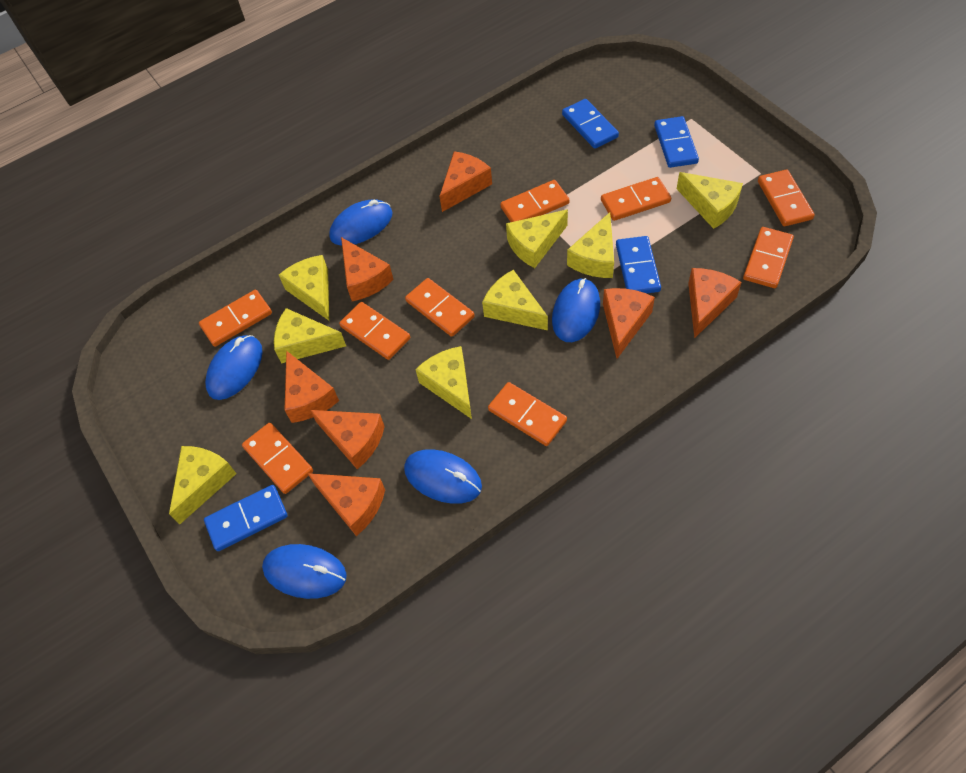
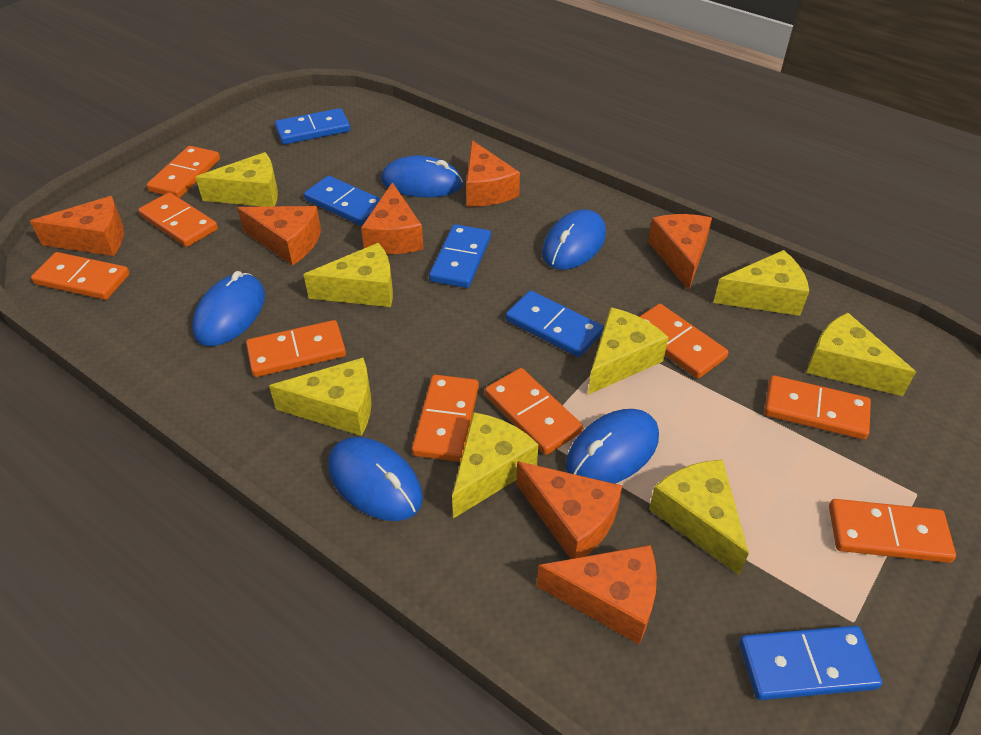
blue domino: 4 -> 5

